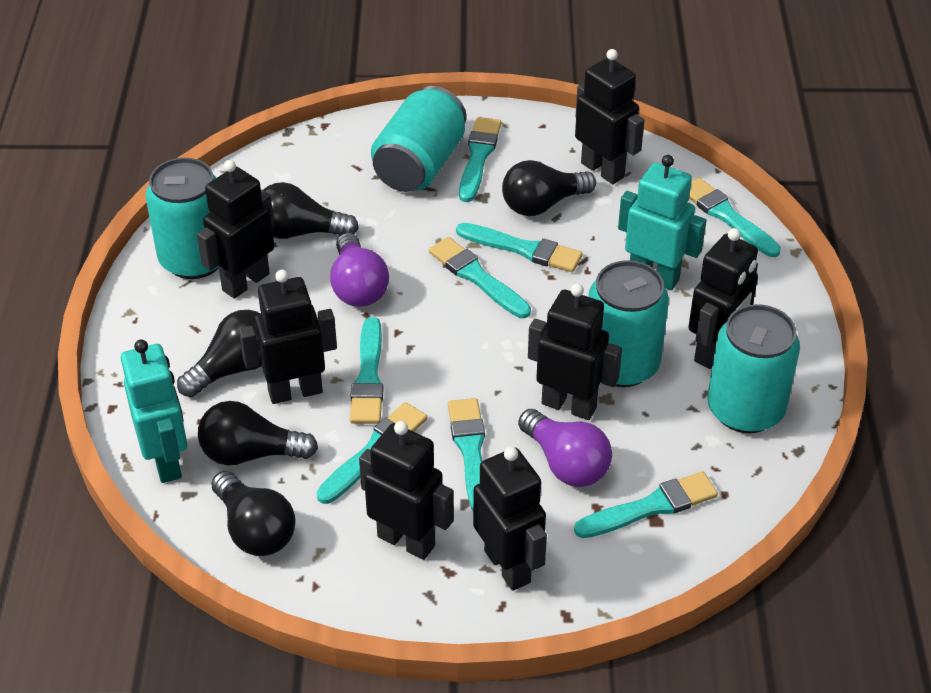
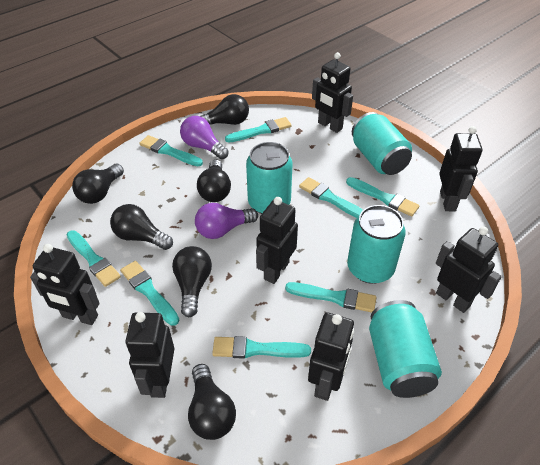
black light bulb: 5 -> 6
turquoise robot: 2 -> 0

